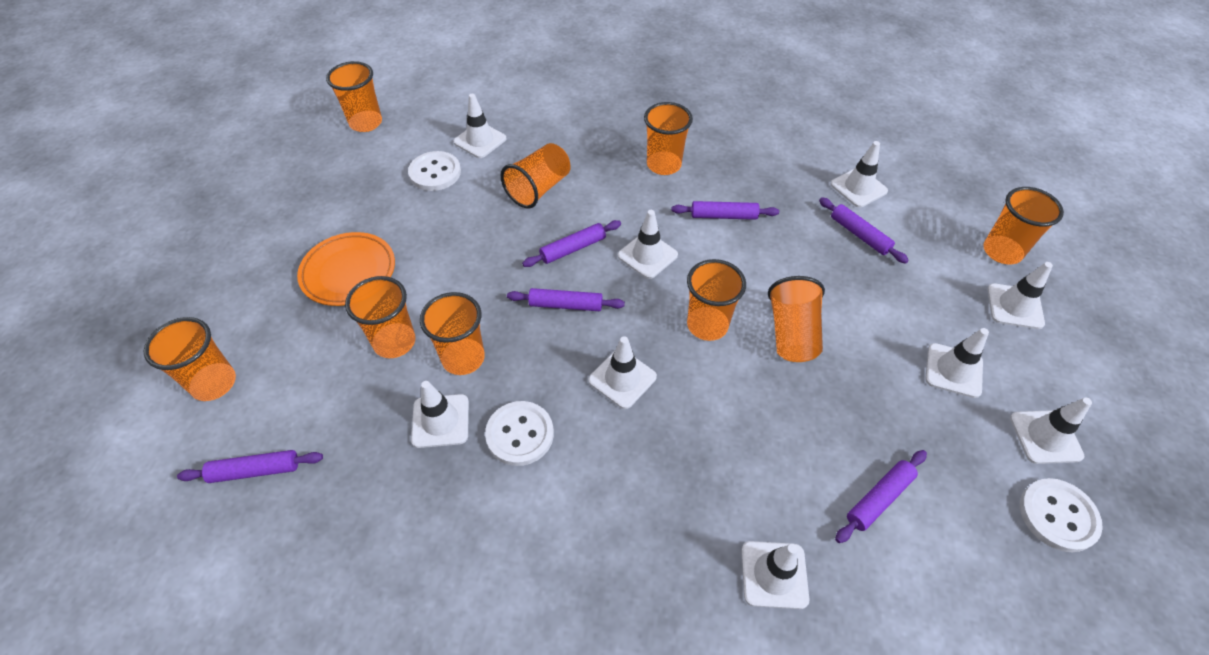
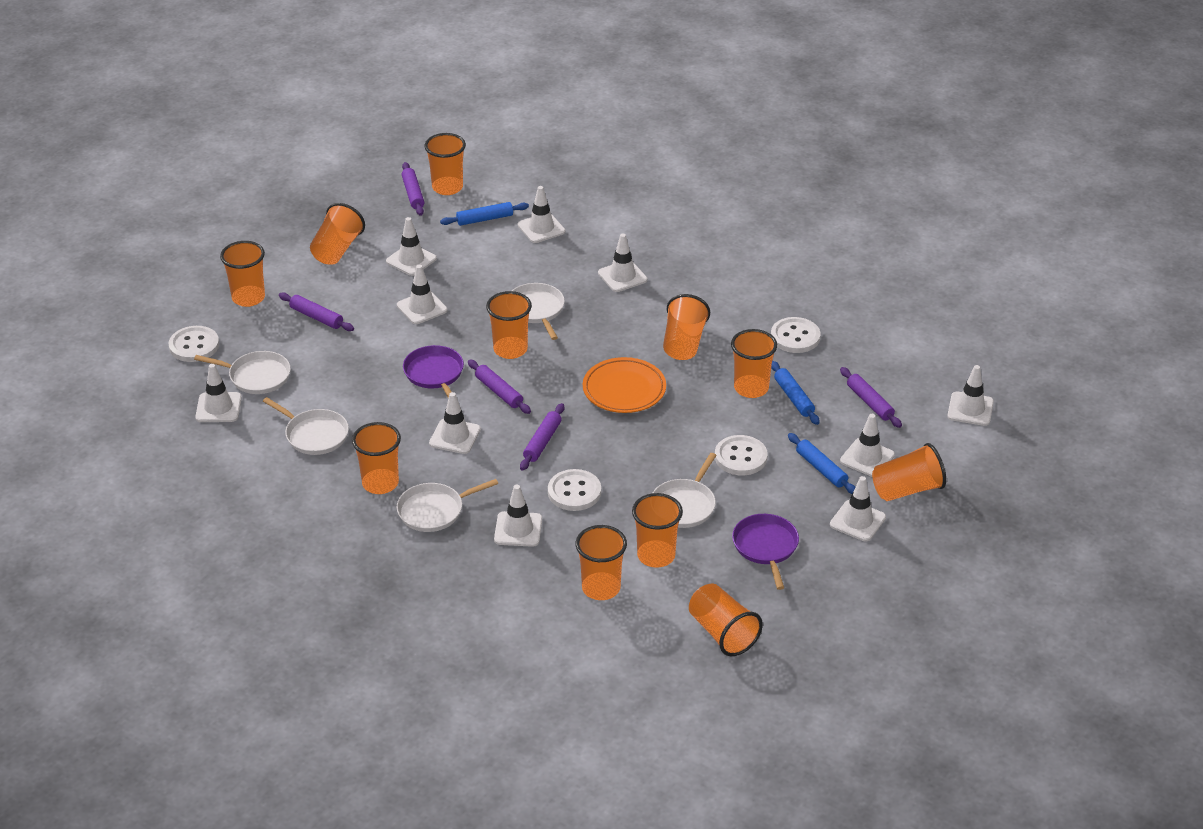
blue rolling pin: 0 -> 3
orange cup: 9 -> 11
purple pan: 0 -> 2
purple rolling pin: 6 -> 5
white button: 3 -> 4
white pan: 0 -> 5
white traffic cone: 9 -> 10

